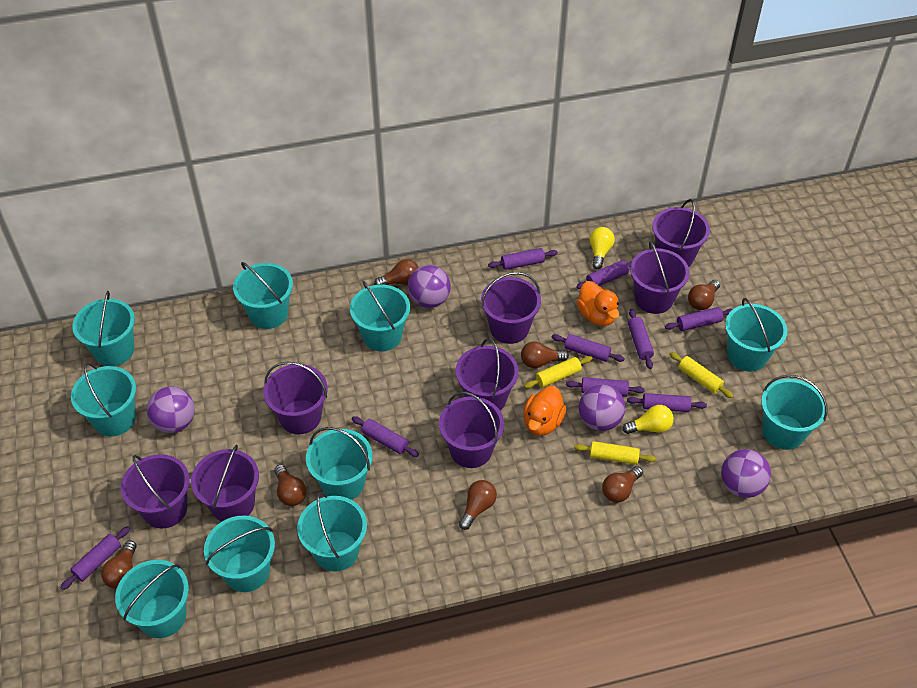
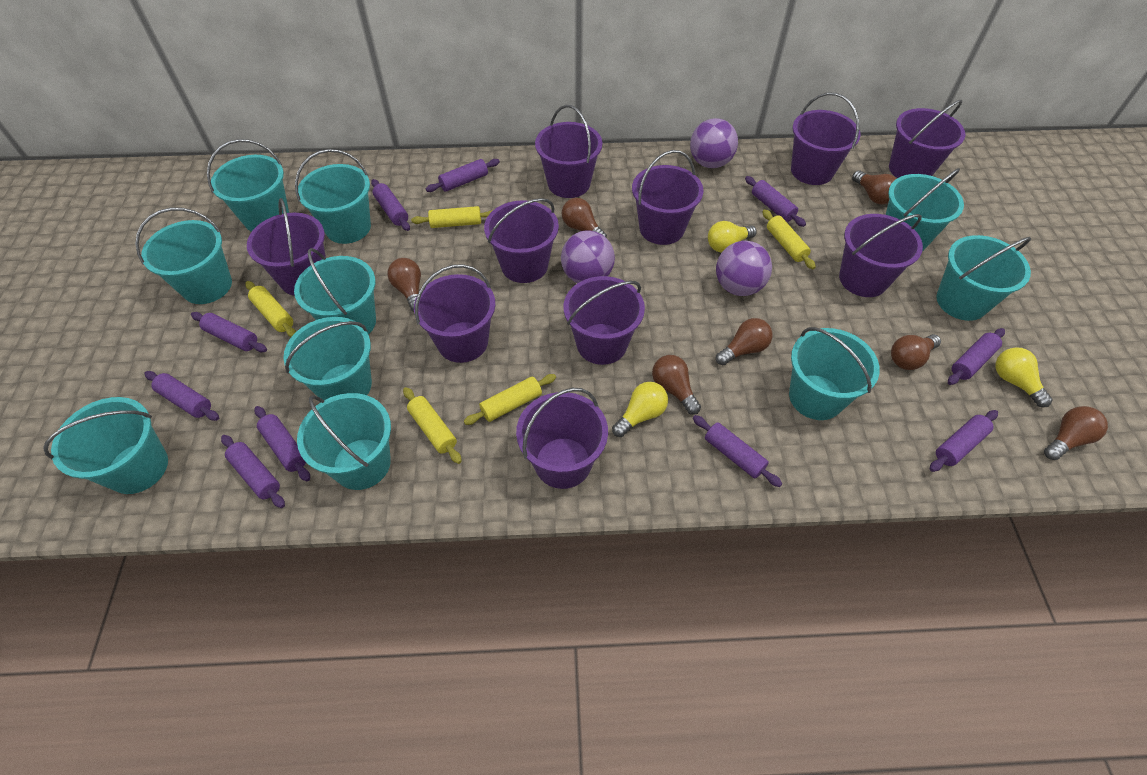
orange duck: 2 -> 0
purple ball: 4 -> 3
purple bucket: 8 -> 10
purple rolling pin: 9 -> 10
yellow light bulb: 2 -> 3
yellow rolling pin: 3 -> 5

